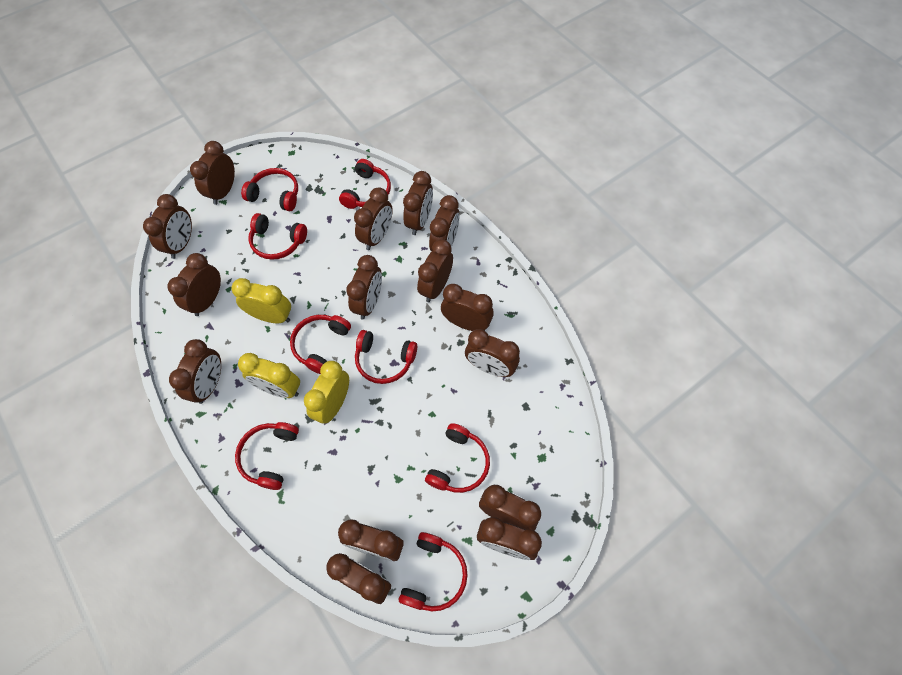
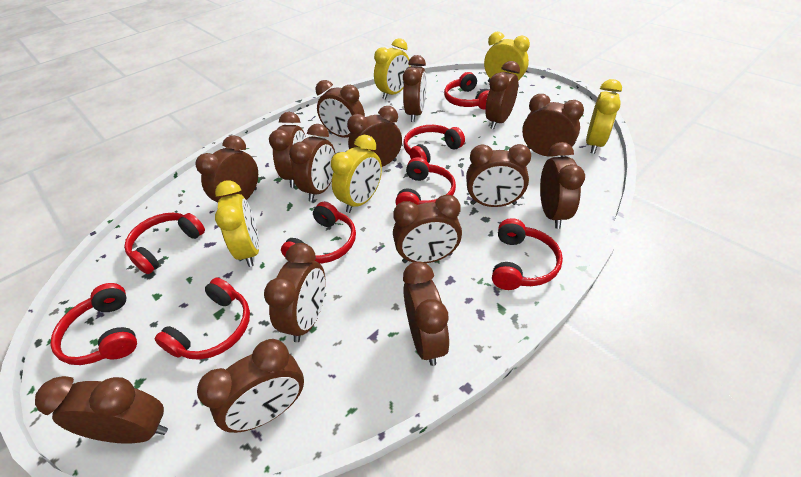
yellow clock: 3 -> 5

